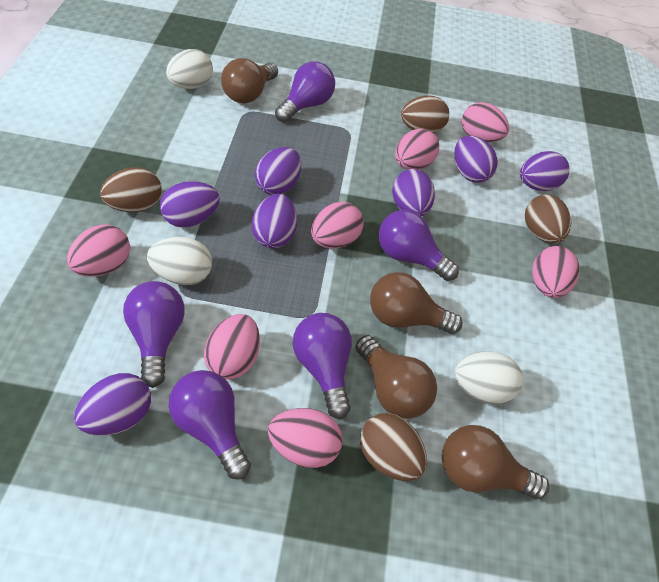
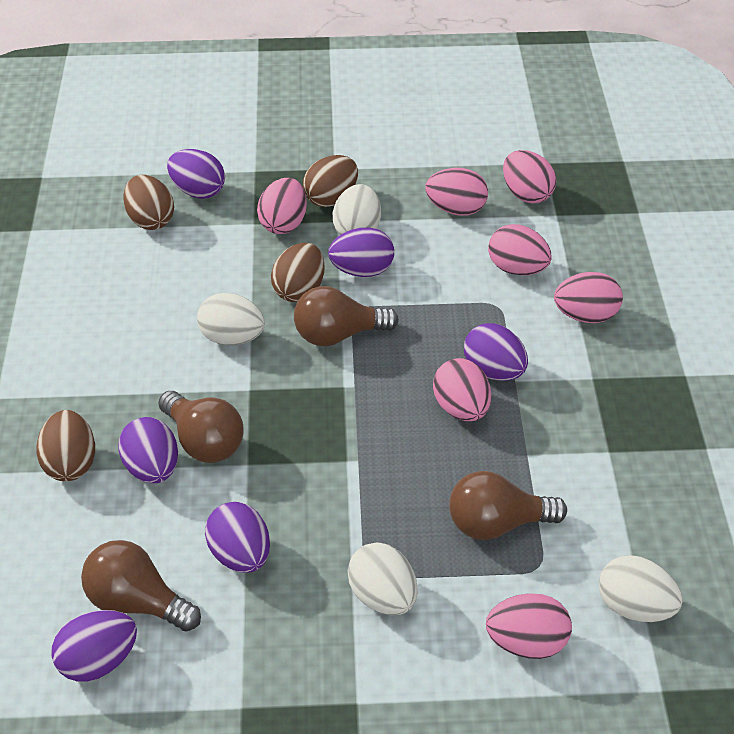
purple egg: 7 -> 6
purple light bulb: 5 -> 0
white egg: 3 -> 4

